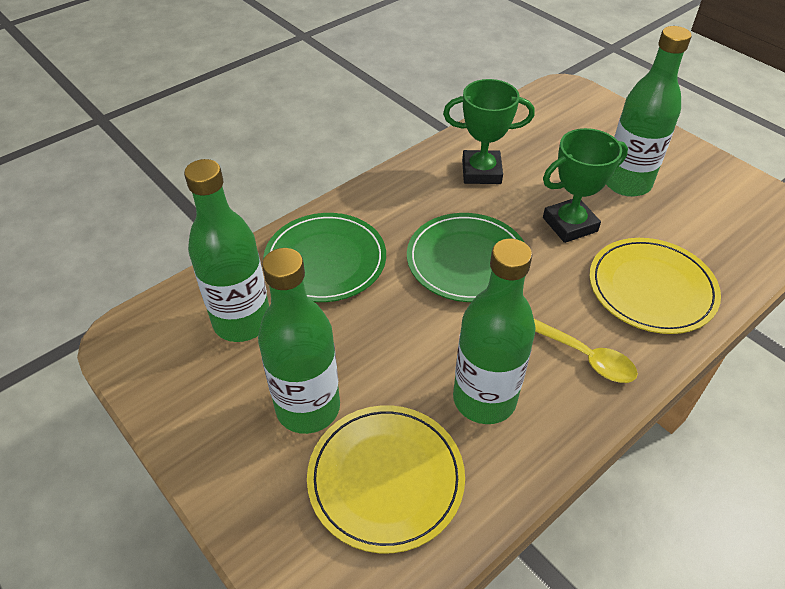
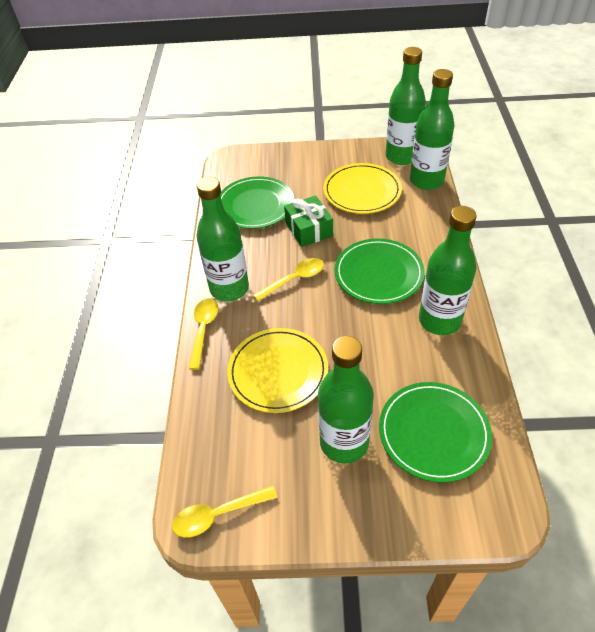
green bottle: 4 -> 5
green gift: 0 -> 1
green plate: 2 -> 3
green trophy: 2 -> 0
yellow spoon: 1 -> 3

